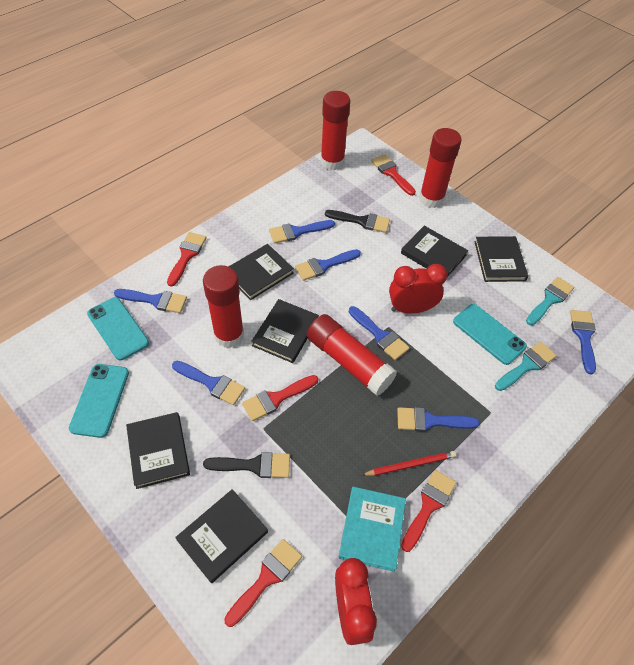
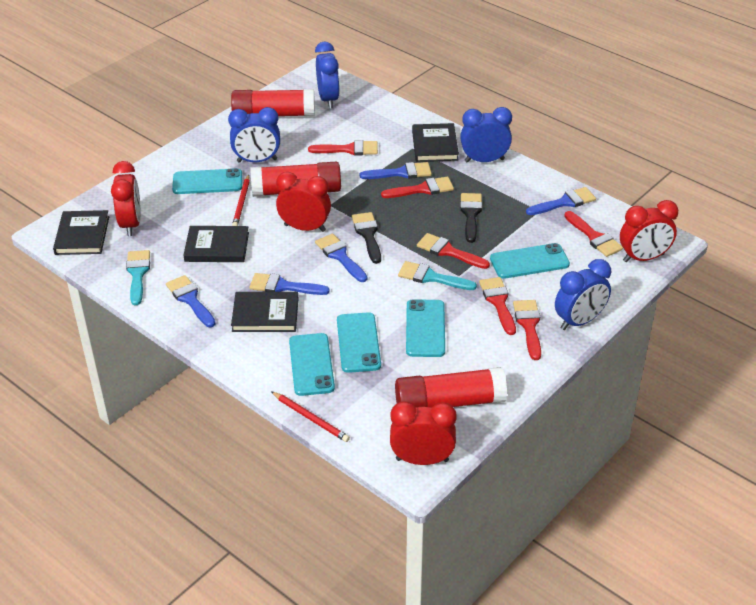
black book: 6 -> 4
blue brush: 7 -> 5
blue clock: 0 -> 4
red brush: 5 -> 6
red clock: 2 -> 4
red glue stick: 4 -> 3
red pencil: 1 -> 2
turquoise book: 1 -> 0
turquoise phone: 3 -> 5

